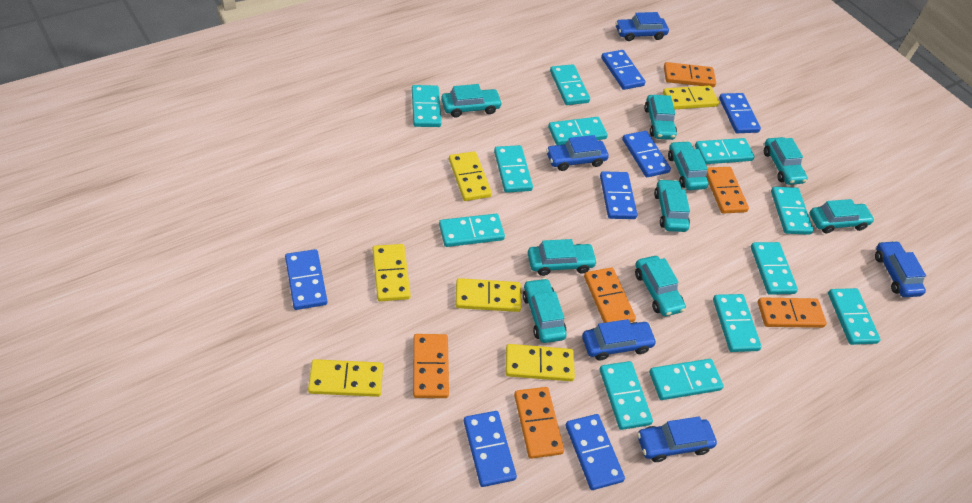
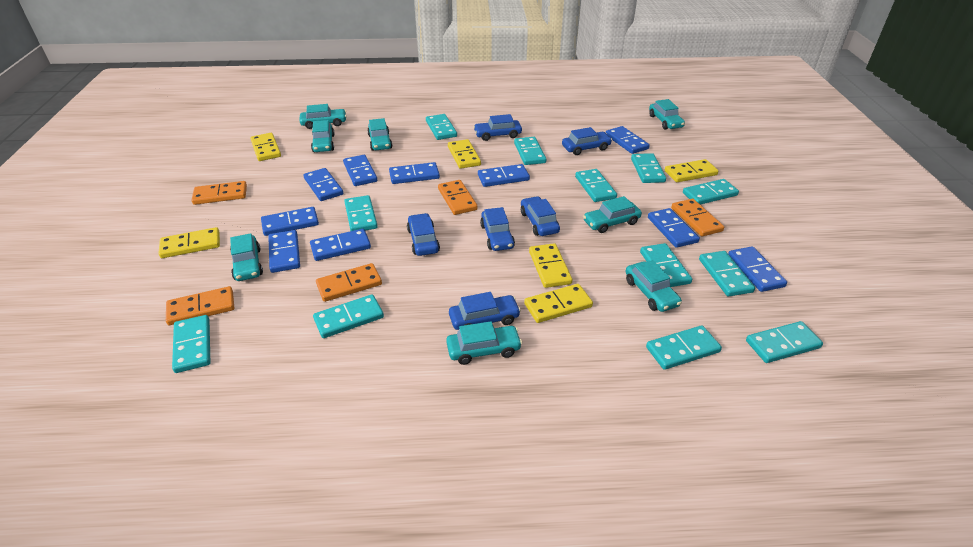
blue car: 5 -> 6
blue domino: 7 -> 10
orange domino: 6 -> 5
turquoise car: 9 -> 8

